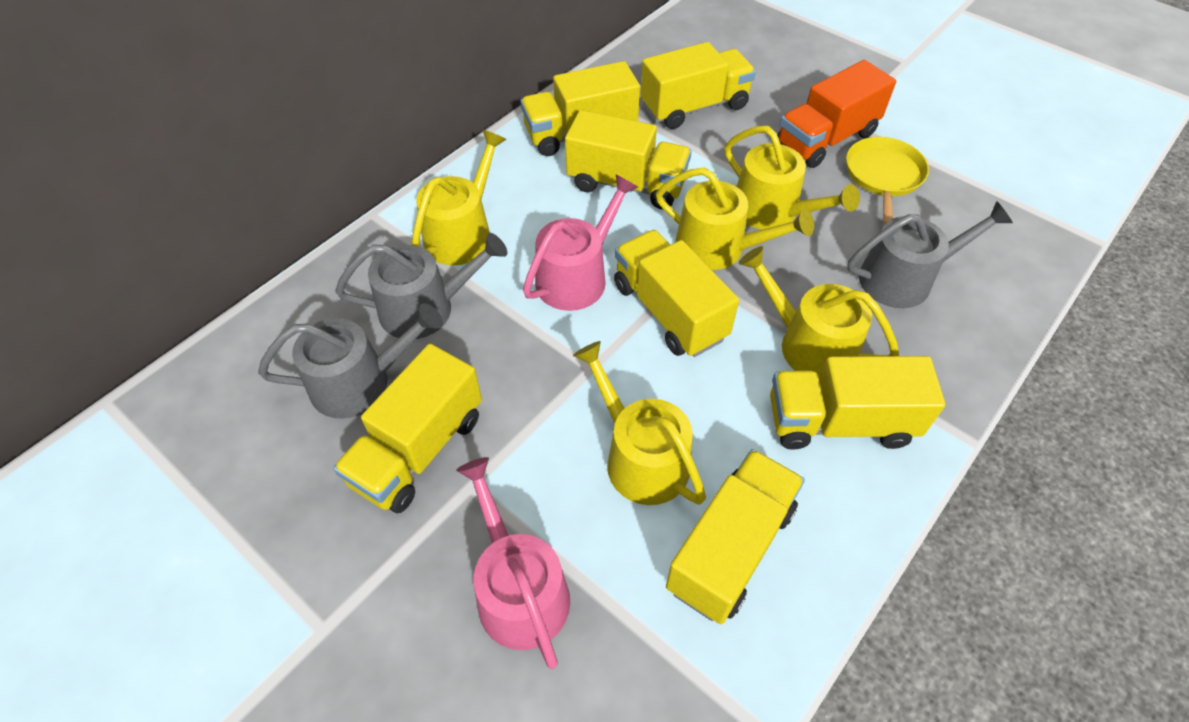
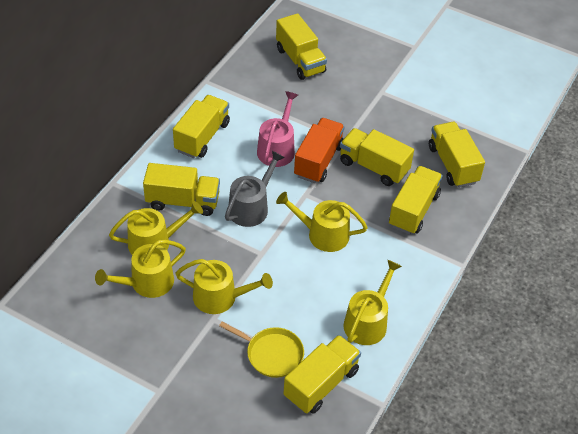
grey watering can: 3 -> 1
pink watering can: 2 -> 1

